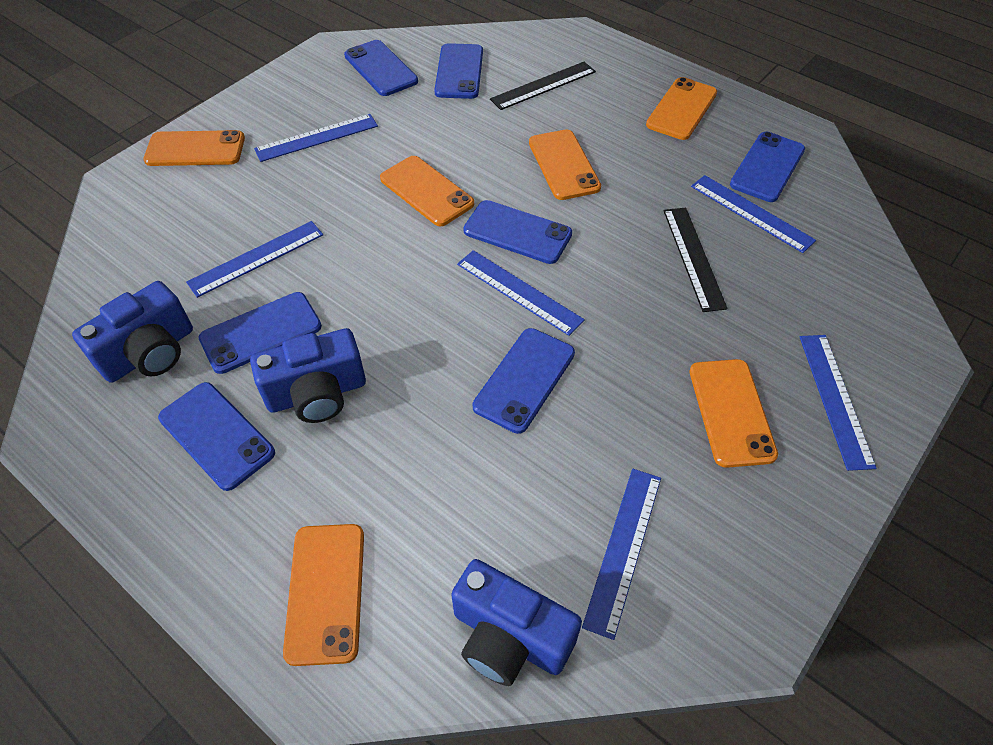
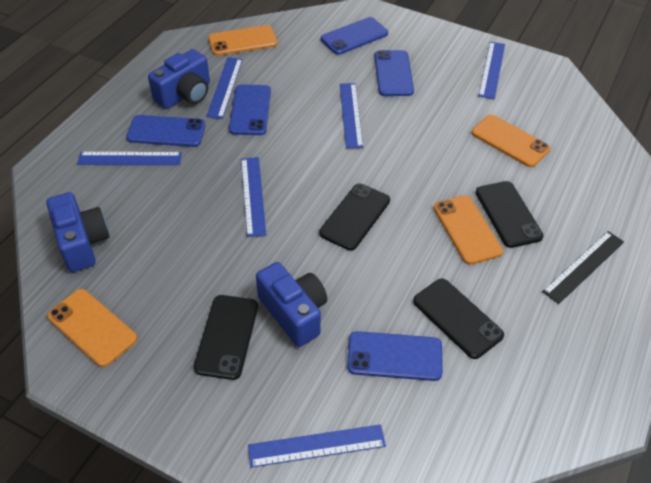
black phone: 0 -> 4
black ruler: 2 -> 1
blue phone: 7 -> 5
orange phone: 6 -> 4

